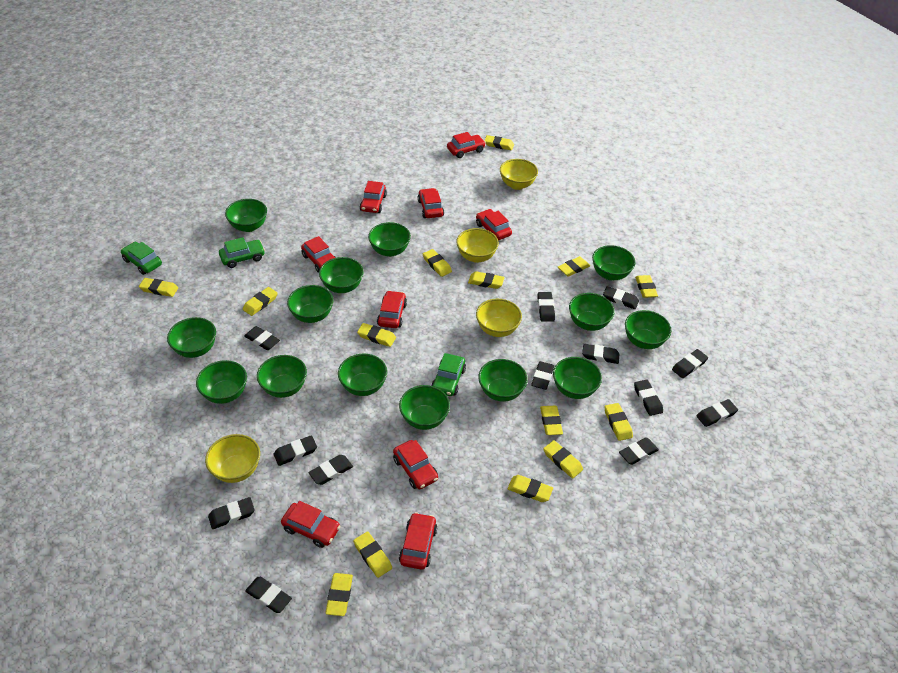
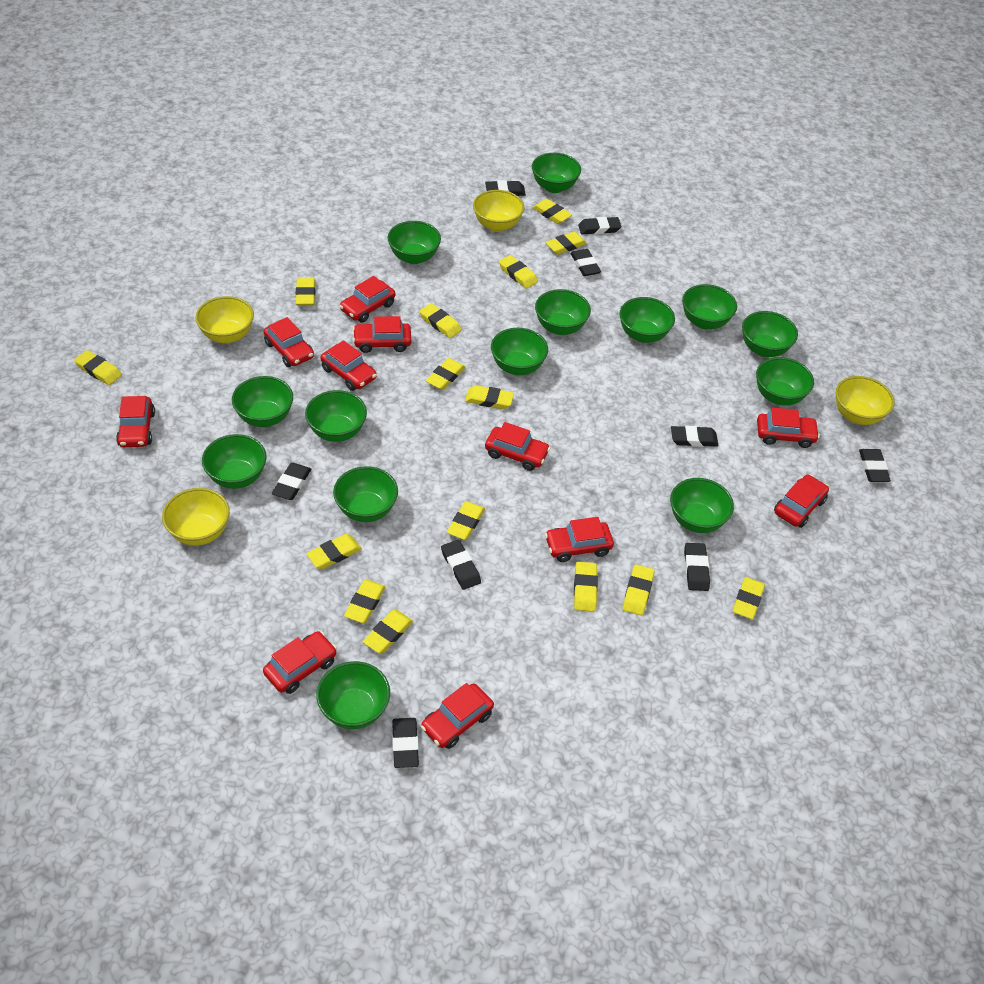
black eraser: 13 -> 9
green car: 3 -> 0
red car: 9 -> 11
yellow eraser: 14 -> 15

